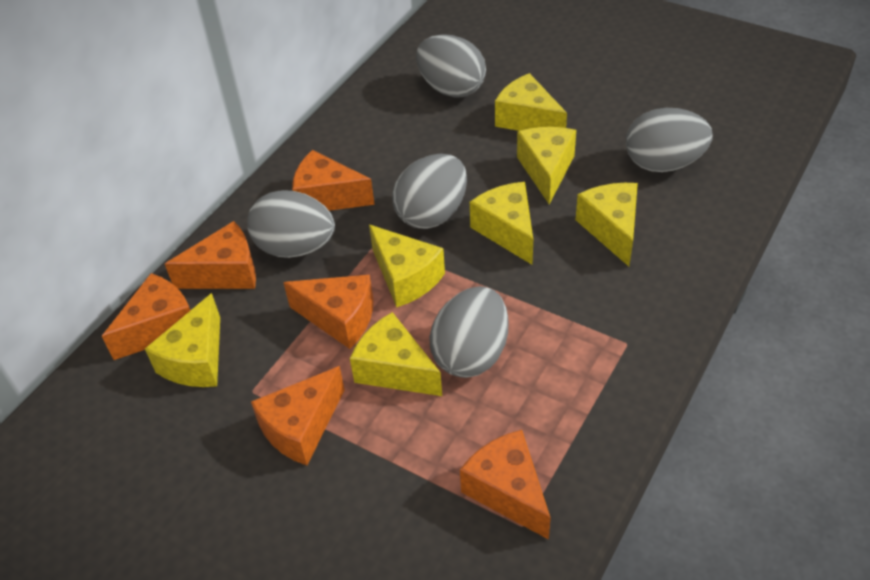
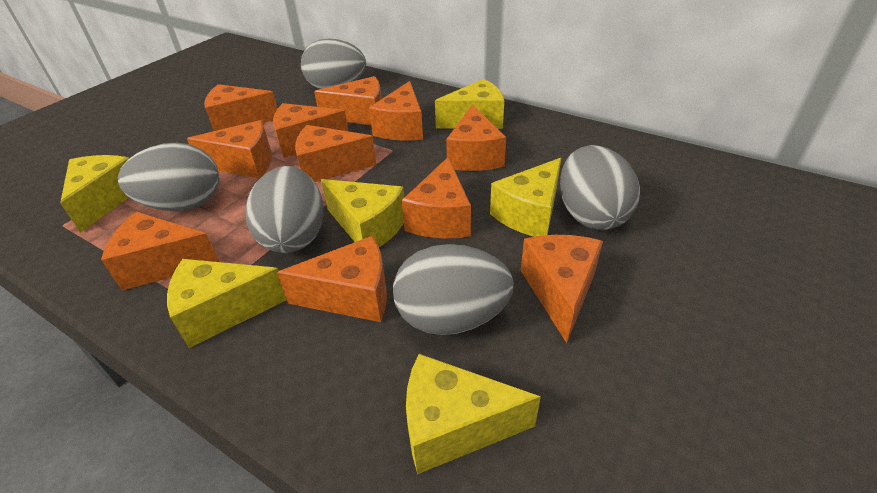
orange cheese: 6 -> 11
yellow cheese: 7 -> 6

